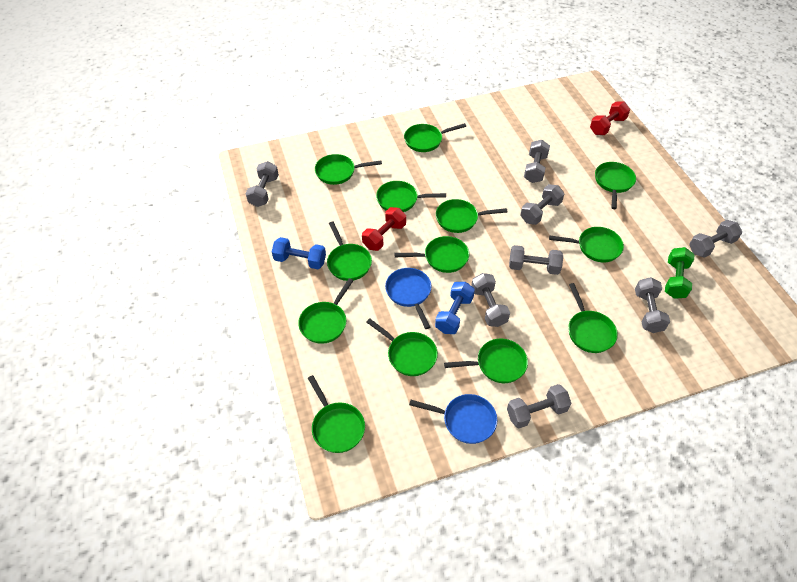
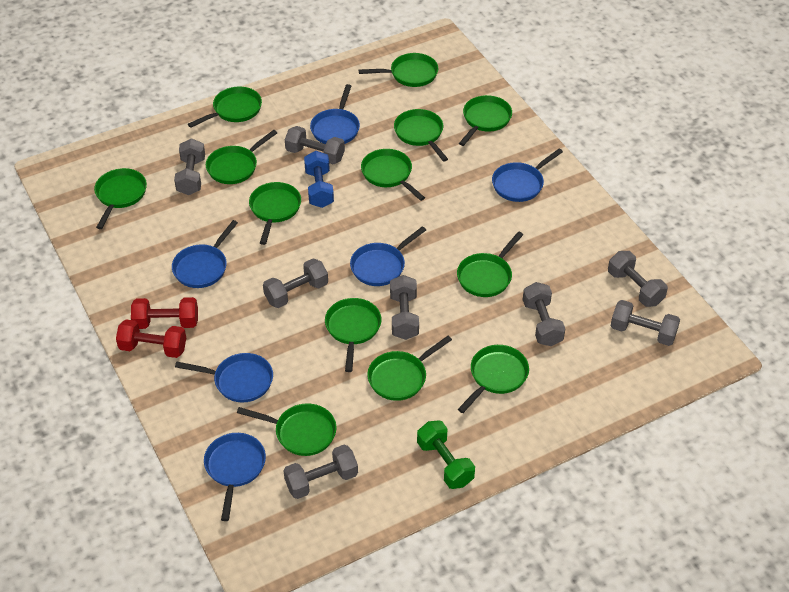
blue dumbbell: 2 -> 1
blue pan: 2 -> 6

